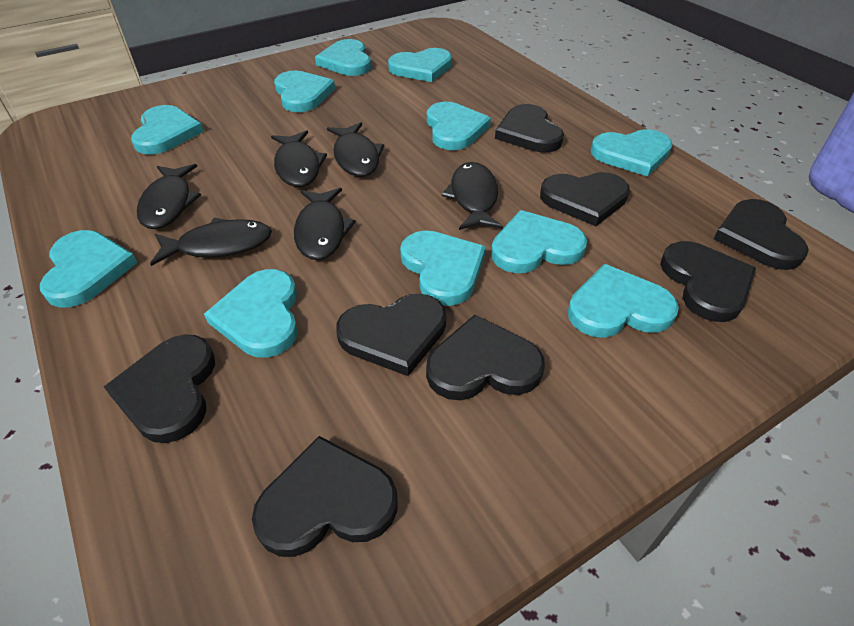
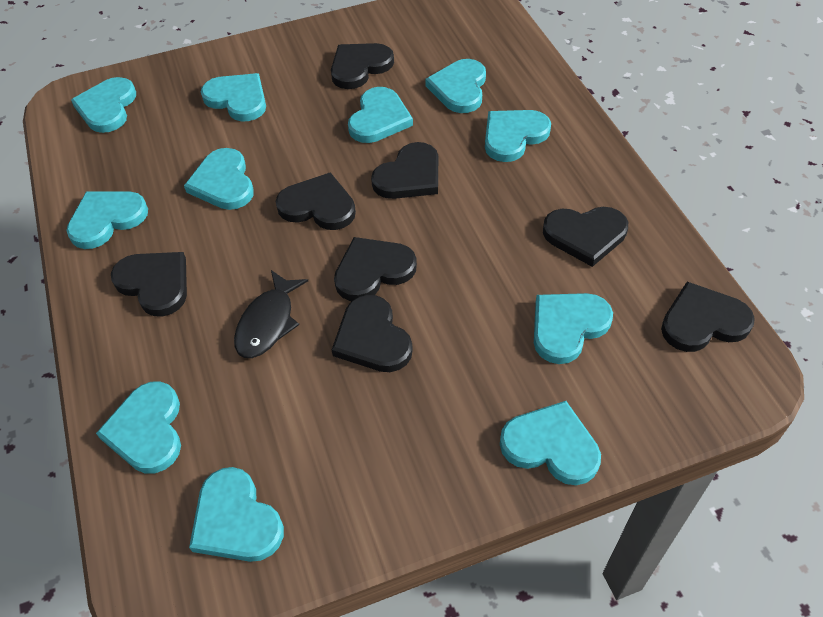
black fish: 6 -> 1

